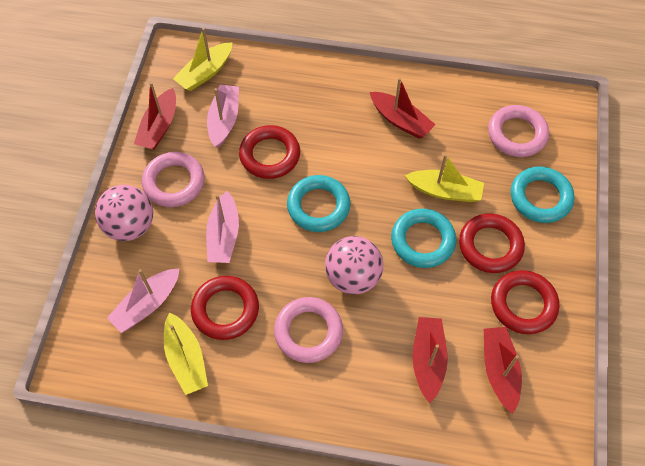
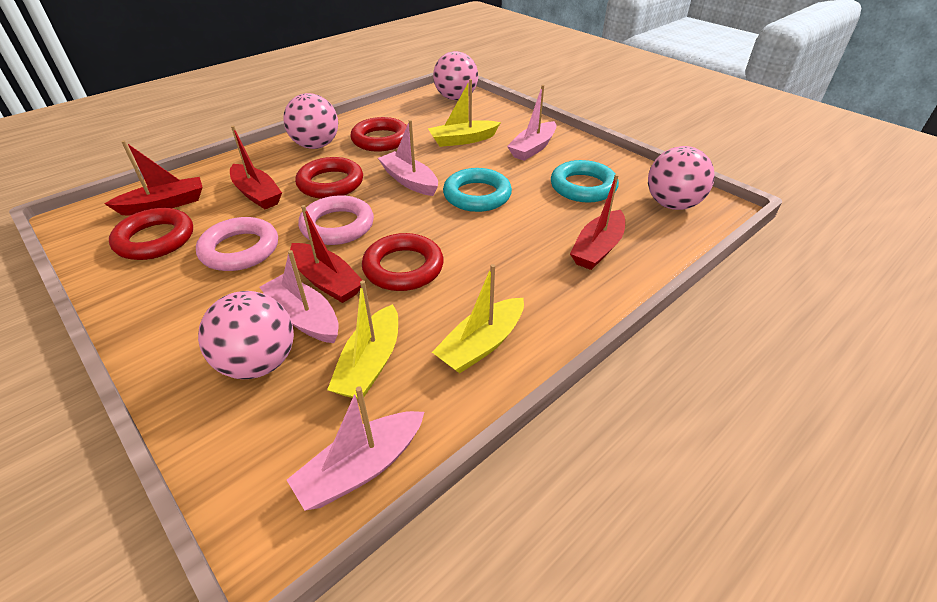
pink ball: 2 -> 4
pink boat: 3 -> 4
pink ring: 3 -> 2
turquoise ring: 3 -> 2

